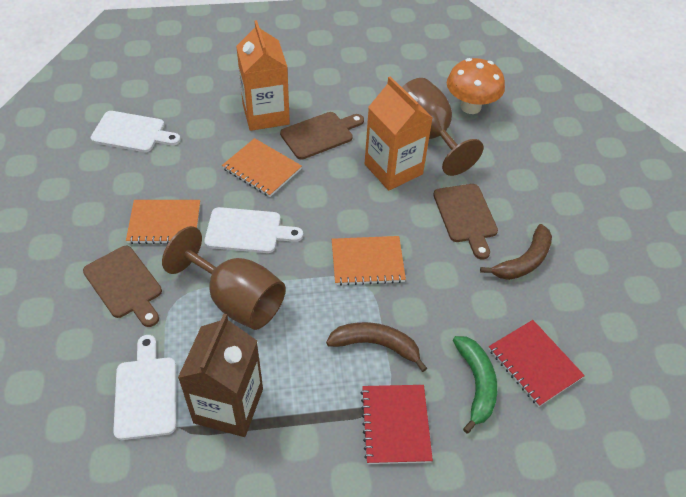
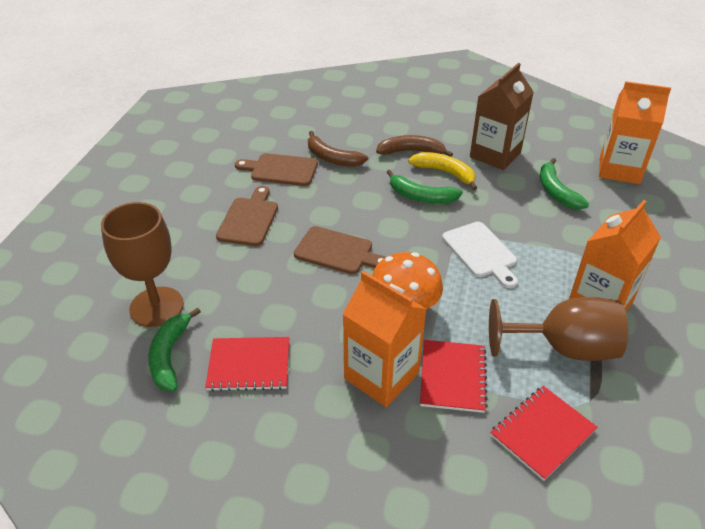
green banana: 1 -> 3
orange carton: 2 -> 3
orange notebook: 3 -> 0
red notebook: 2 -> 3
white cutting board: 3 -> 1
yellow banana: 0 -> 1

